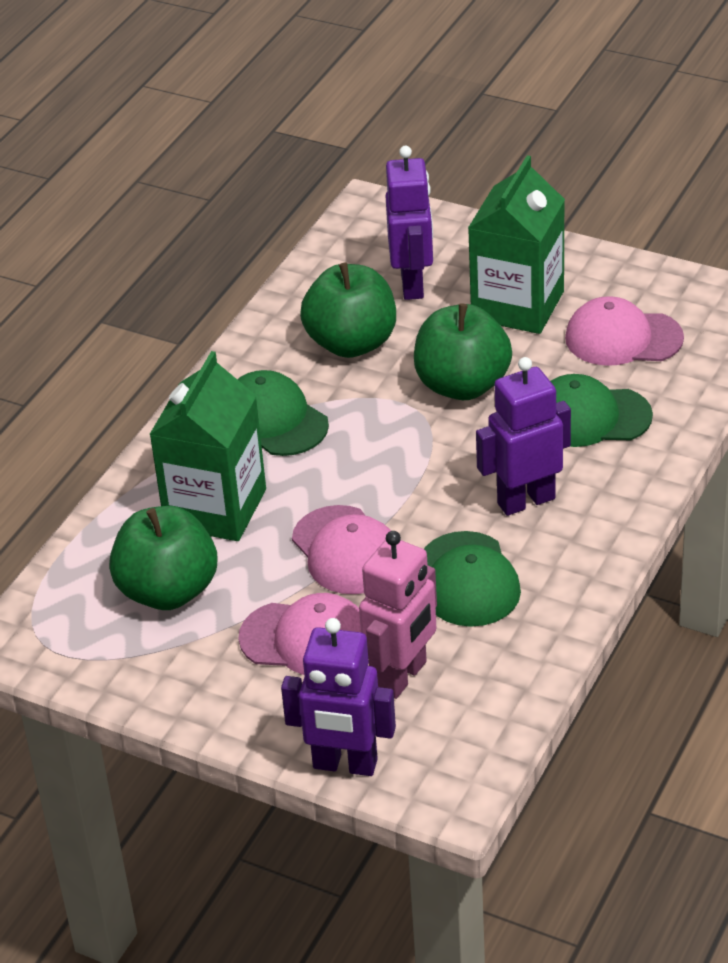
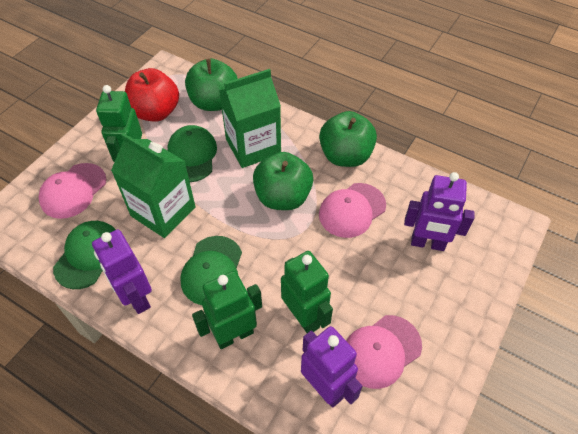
green robot: 0 -> 3
pink robot: 1 -> 0
red apple: 0 -> 1

